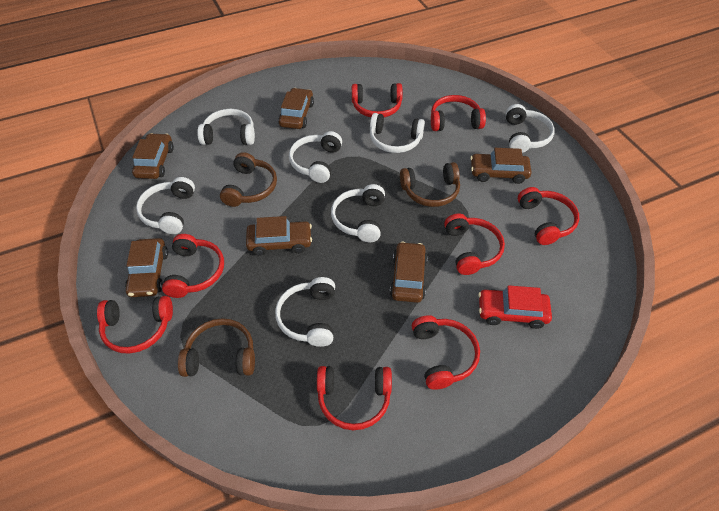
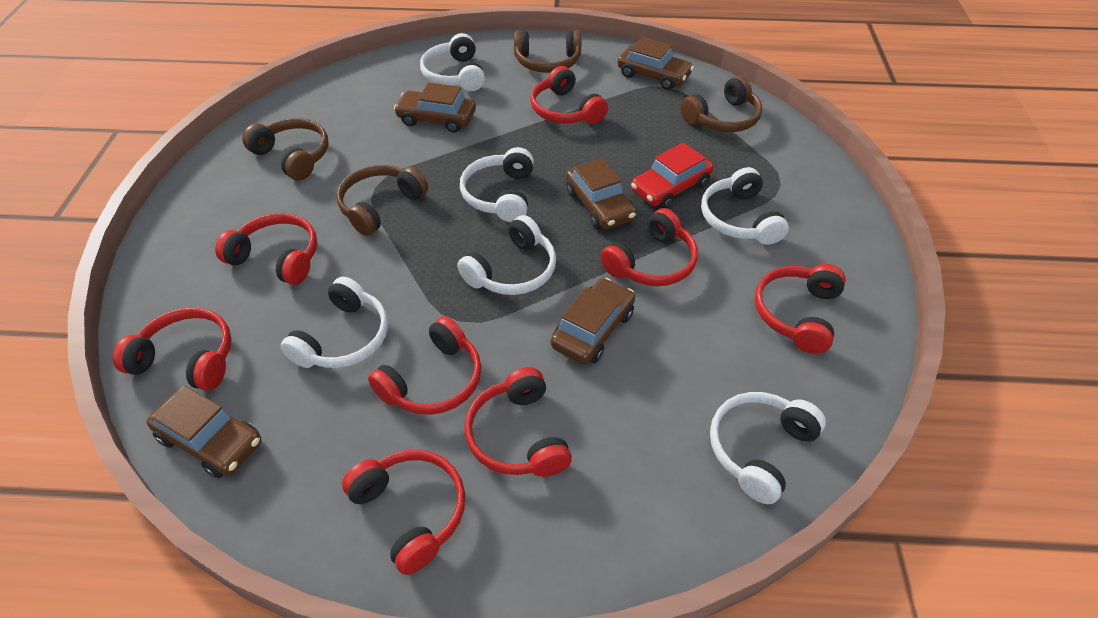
brown car: 6 -> 5
brown headphones: 3 -> 4
white headphones: 7 -> 6

